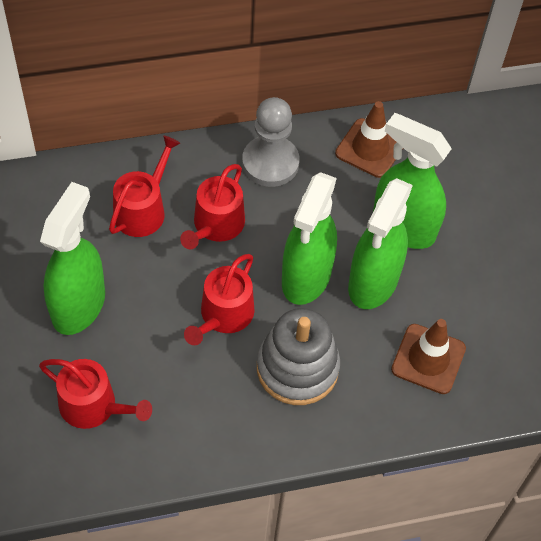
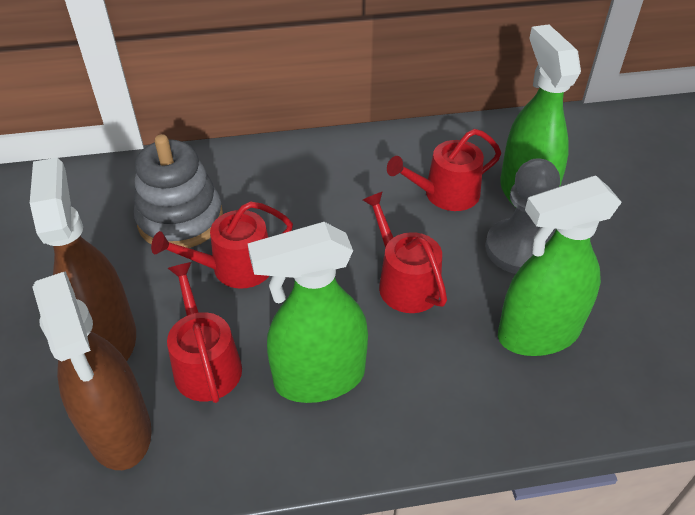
brown spray bottle: 0 -> 2
brown traffic cone: 2 -> 0
green spray bottle: 4 -> 3

